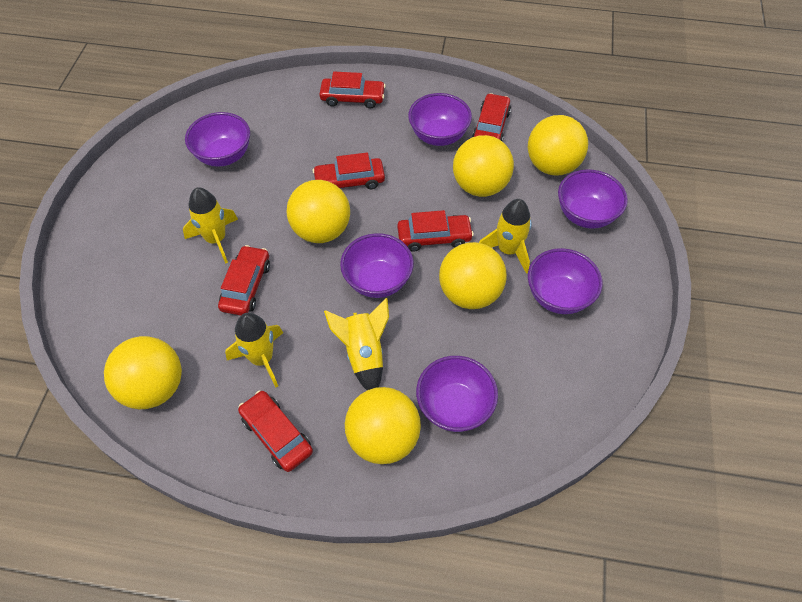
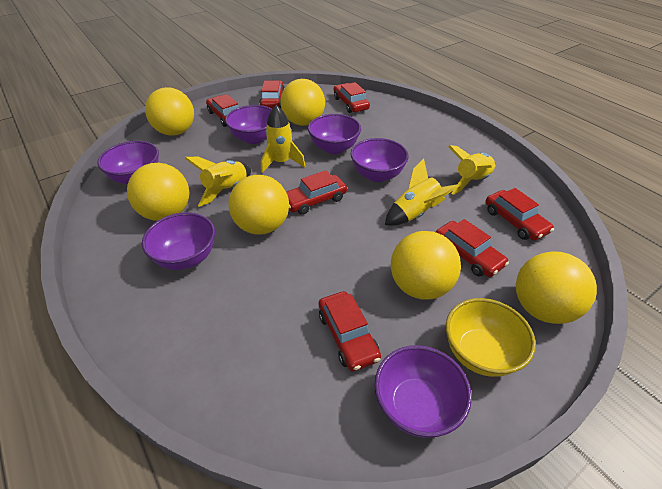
red car: 6 -> 7
yellow bowl: 0 -> 1

